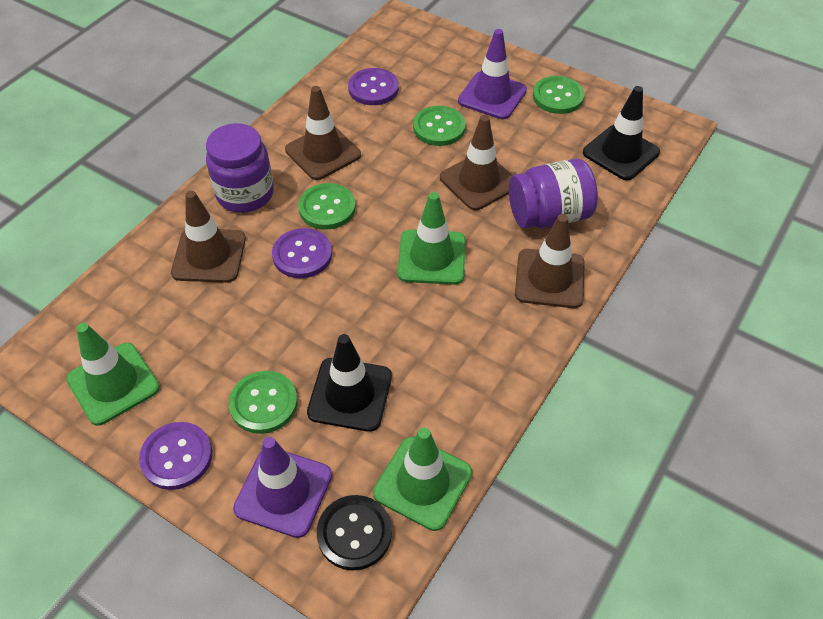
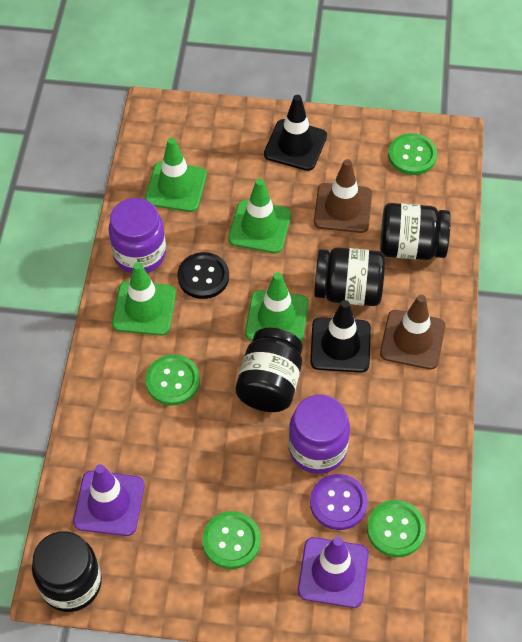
black jar: 0 -> 4
brown traffic cone: 4 -> 2
green traffic cone: 3 -> 4
purple button: 3 -> 1

